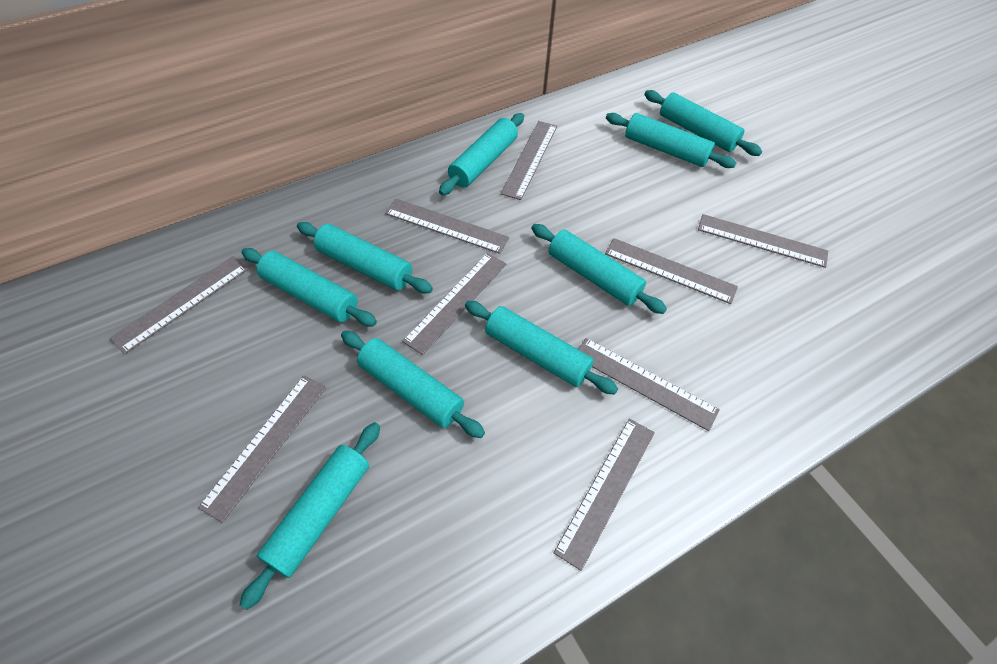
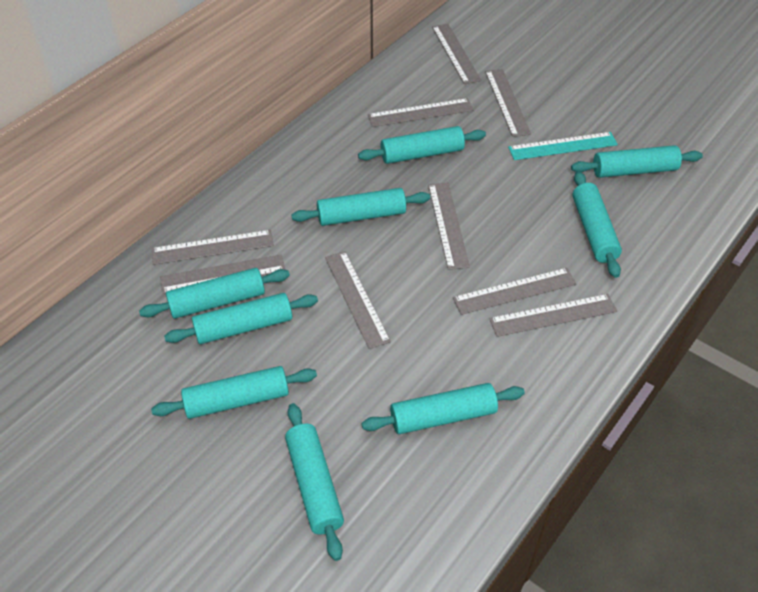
turquoise ruler: 0 -> 1

